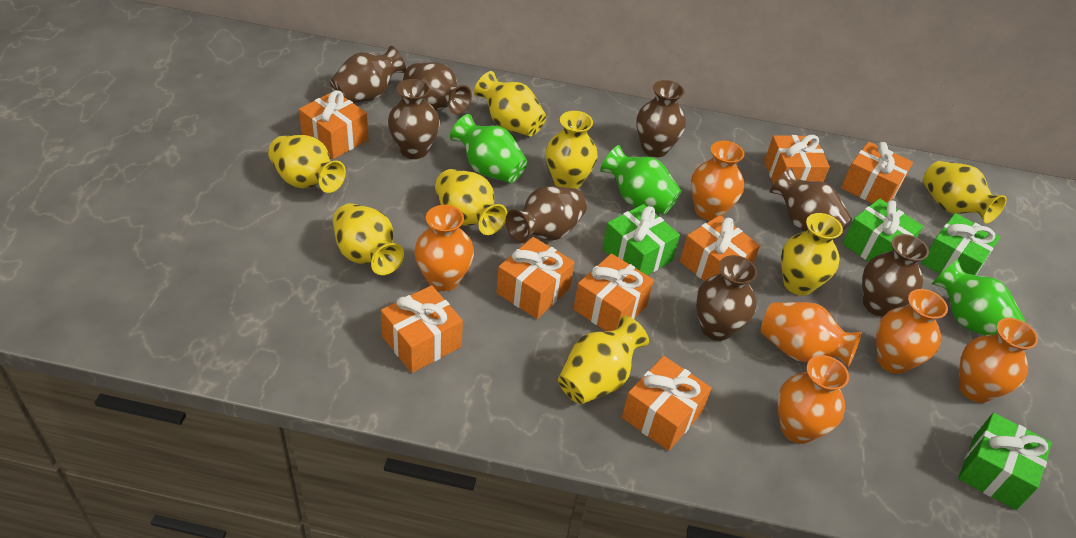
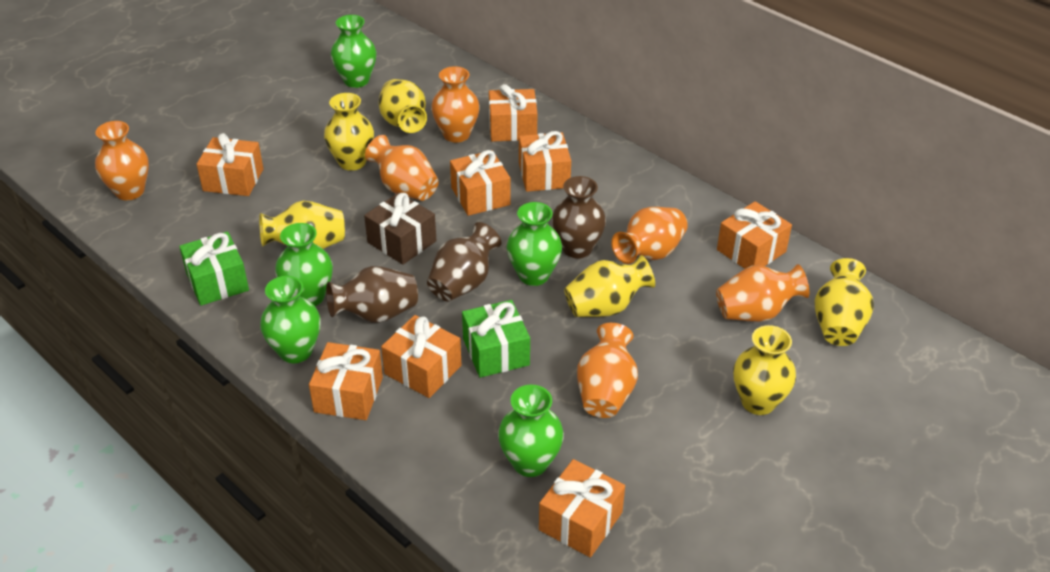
brown gift: 0 -> 1
brown vase: 8 -> 3
green gift: 4 -> 2
green vase: 3 -> 5
yellow vase: 8 -> 6

